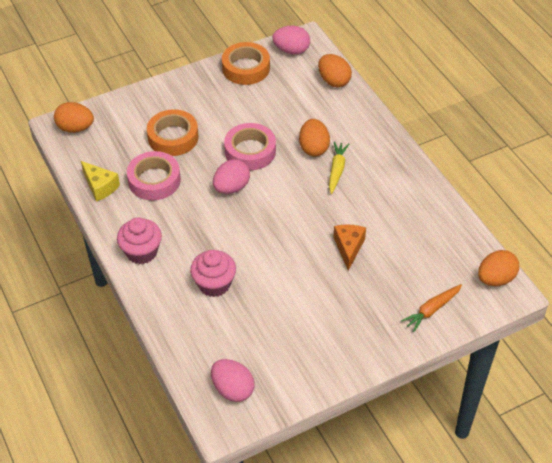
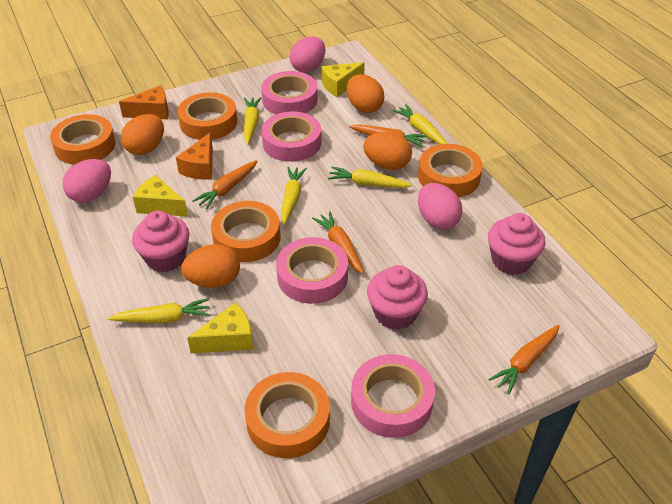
orange carrot: 1 -> 4
orange cheese: 1 -> 2
orange tape: 2 -> 5
pink cupcake: 2 -> 3
pink tape: 2 -> 4
yellow carrot: 1 -> 5
yellow cheese: 1 -> 3

